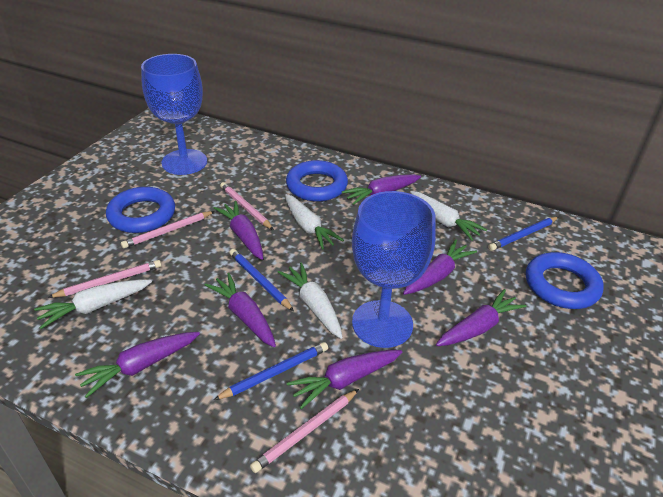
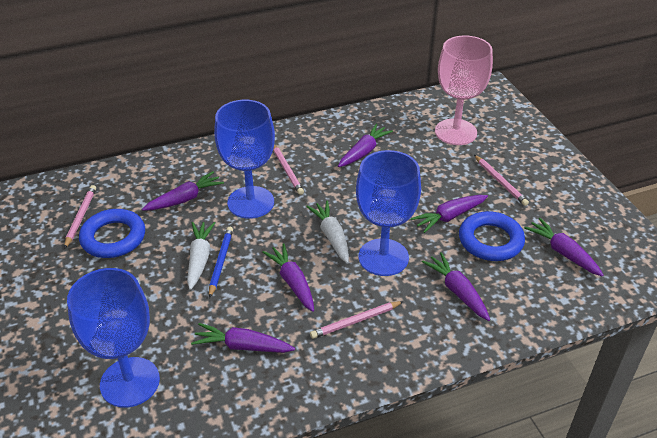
blue goblet: 2 -> 3
blue pencil: 3 -> 1
blue ring: 3 -> 2
pink goblet: 0 -> 1
white carrot: 4 -> 2

